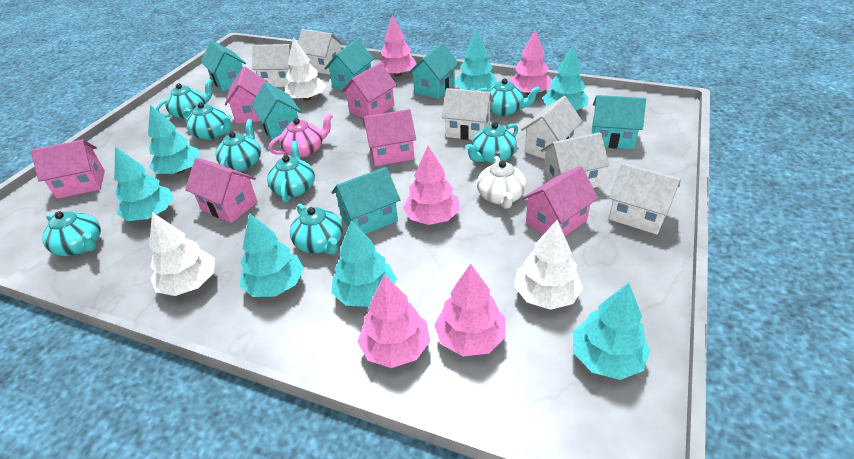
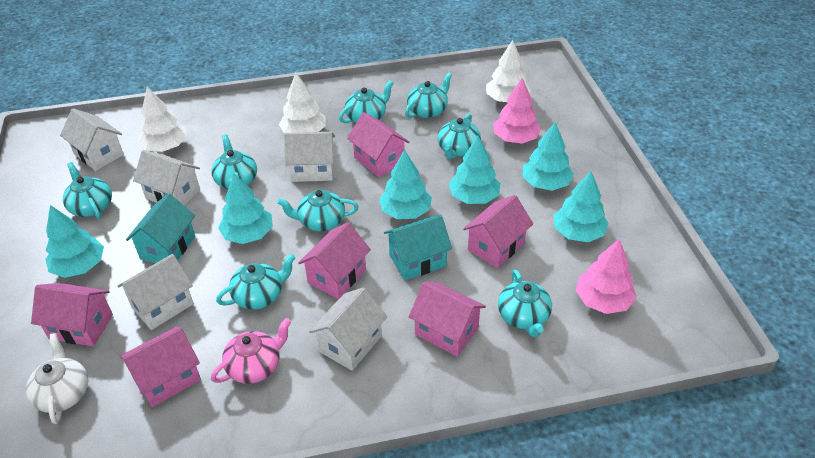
pink tree: 5 -> 2
turquoise house: 6 -> 2
turquoise tree: 7 -> 6
white house: 6 -> 5

